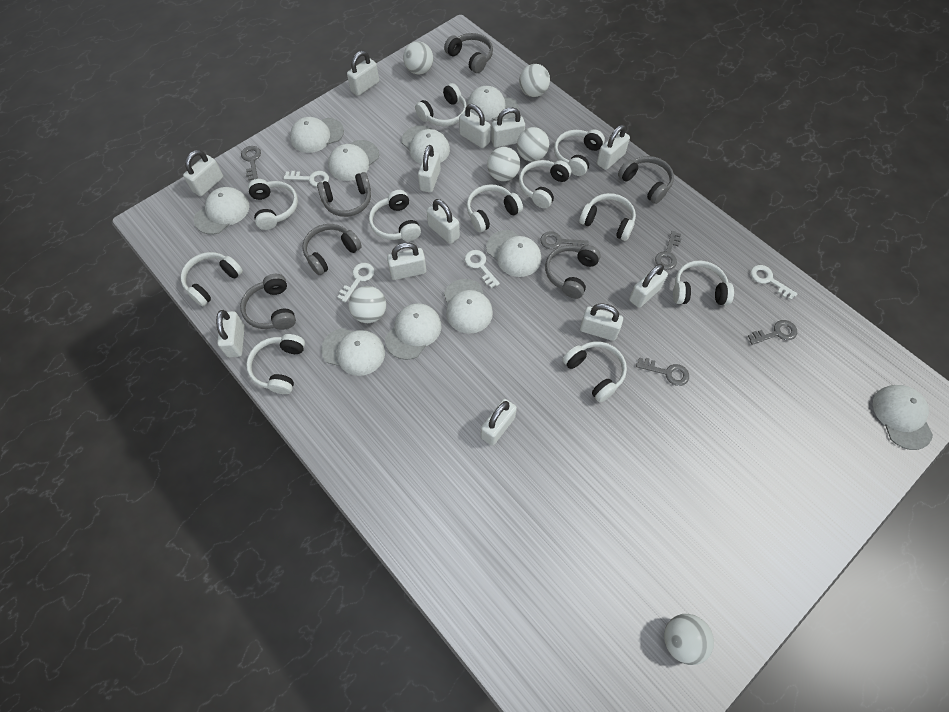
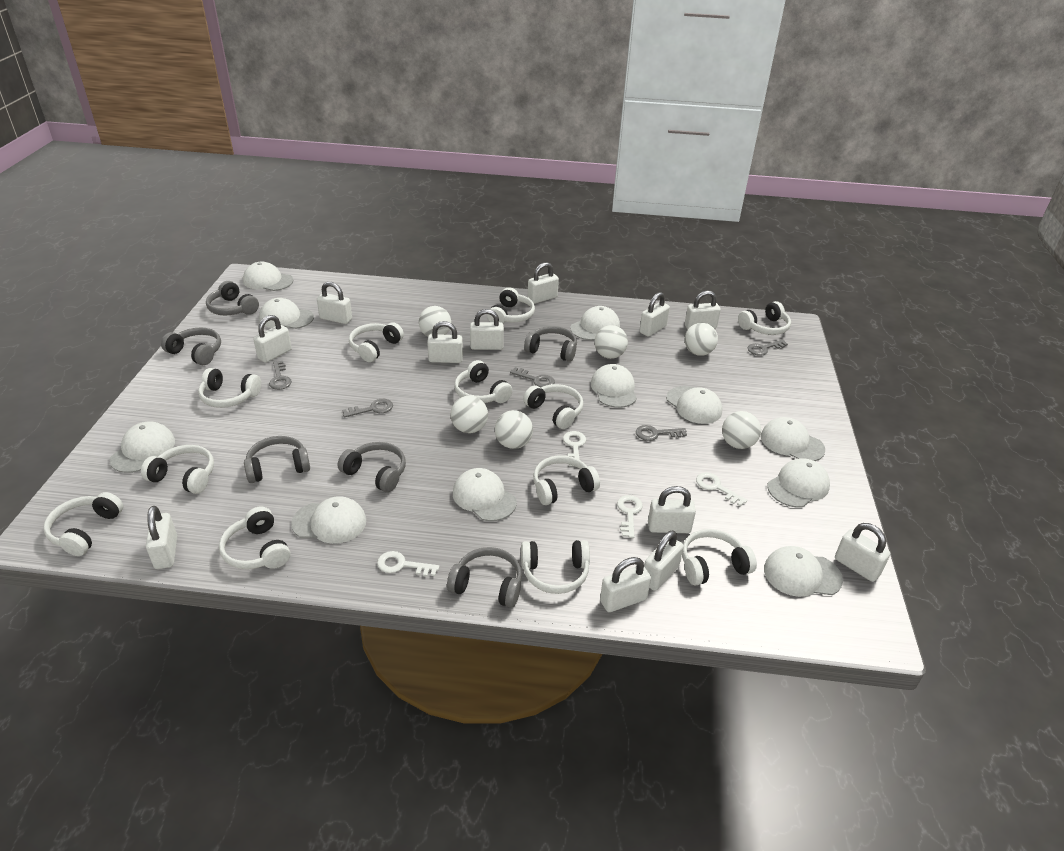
white cap: 10 -> 11
white headphones: 11 -> 12

